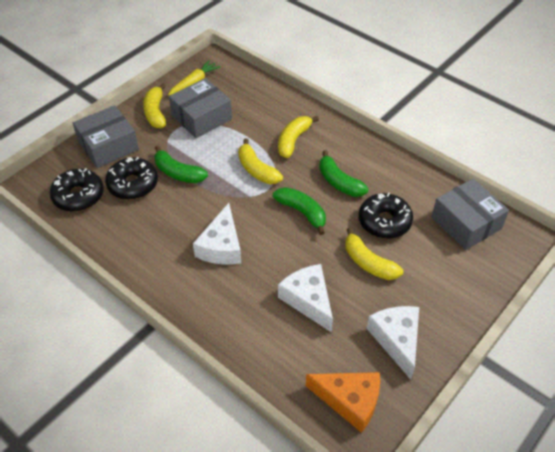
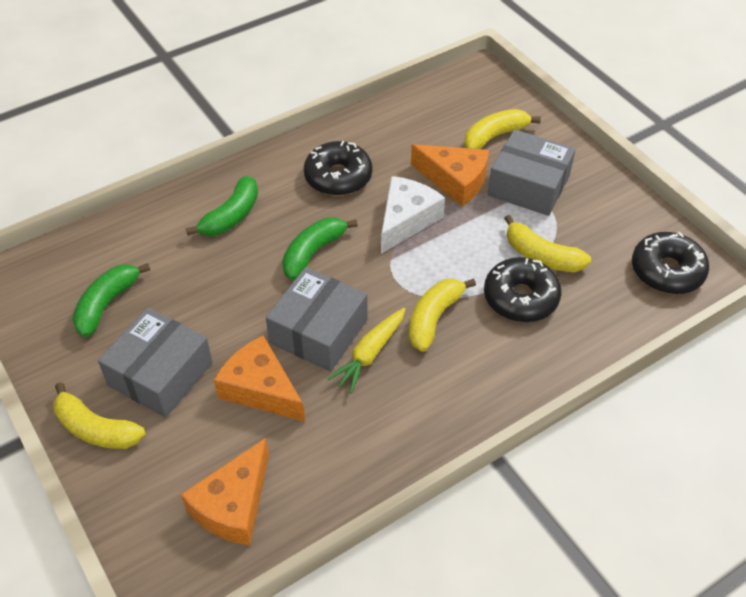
orange cheese: 1 -> 3
white cheese: 3 -> 1

